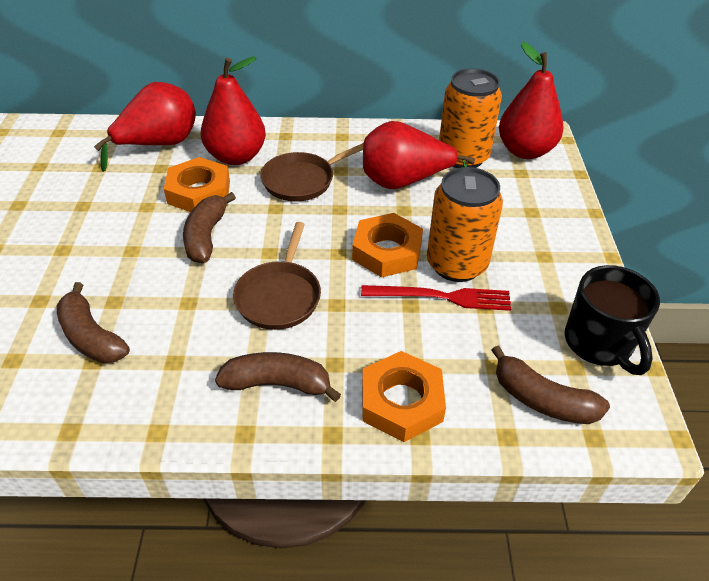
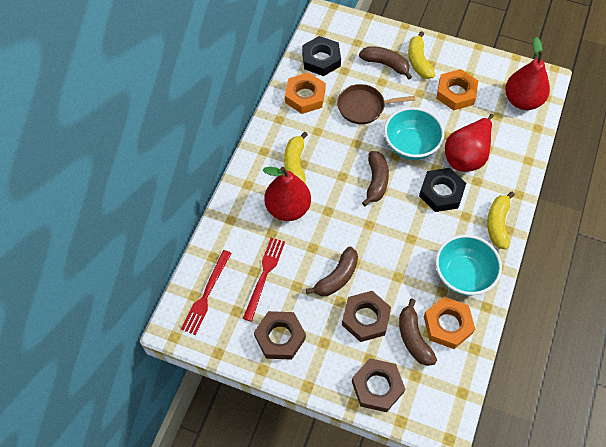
black mug: 1 -> 0
black nut: 0 -> 2
brown nut: 0 -> 3
brown pan: 2 -> 1
orange can: 2 -> 0
red fork: 1 -> 2
red pear: 4 -> 3
turquoise bowl: 0 -> 2
yellow banana: 0 -> 3

